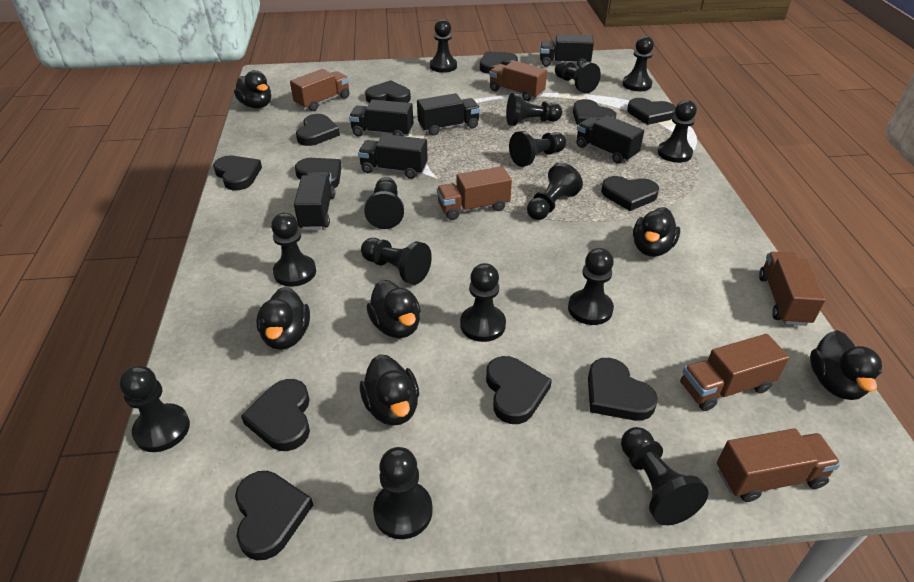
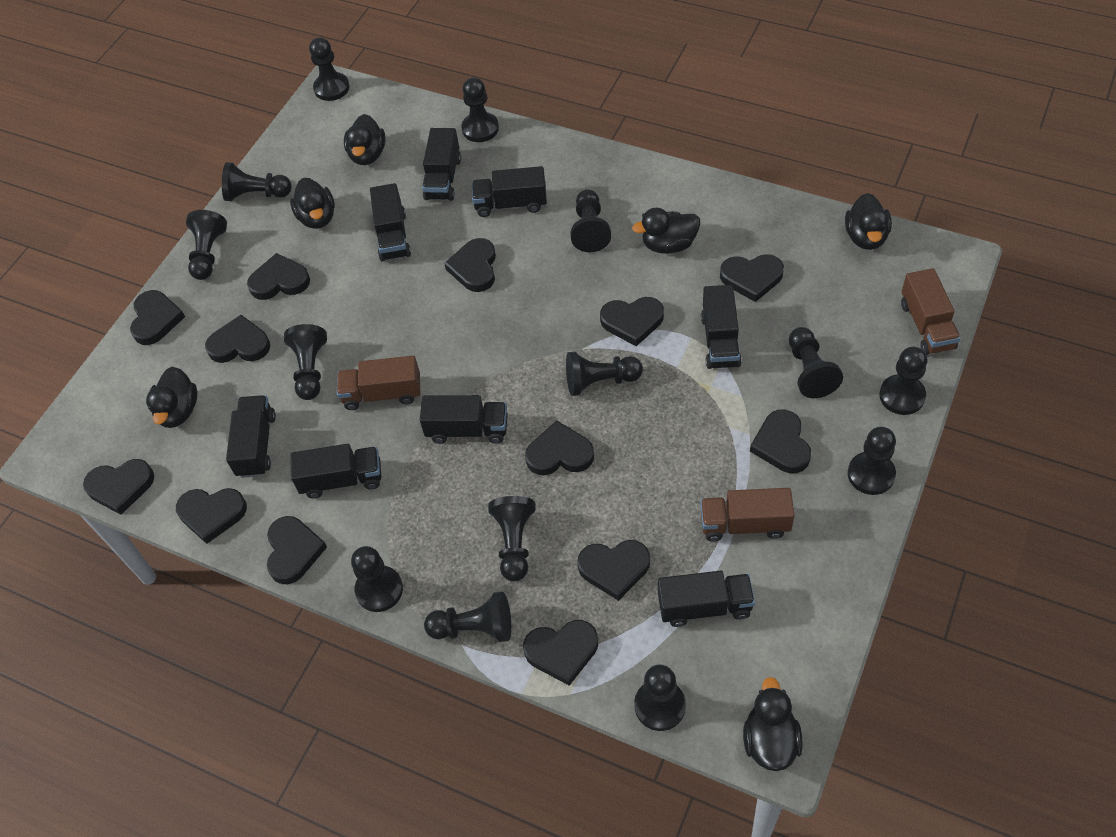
black heart: 12 -> 13
black pawn: 15 -> 14
black truck: 6 -> 8
brown truck: 6 -> 3

